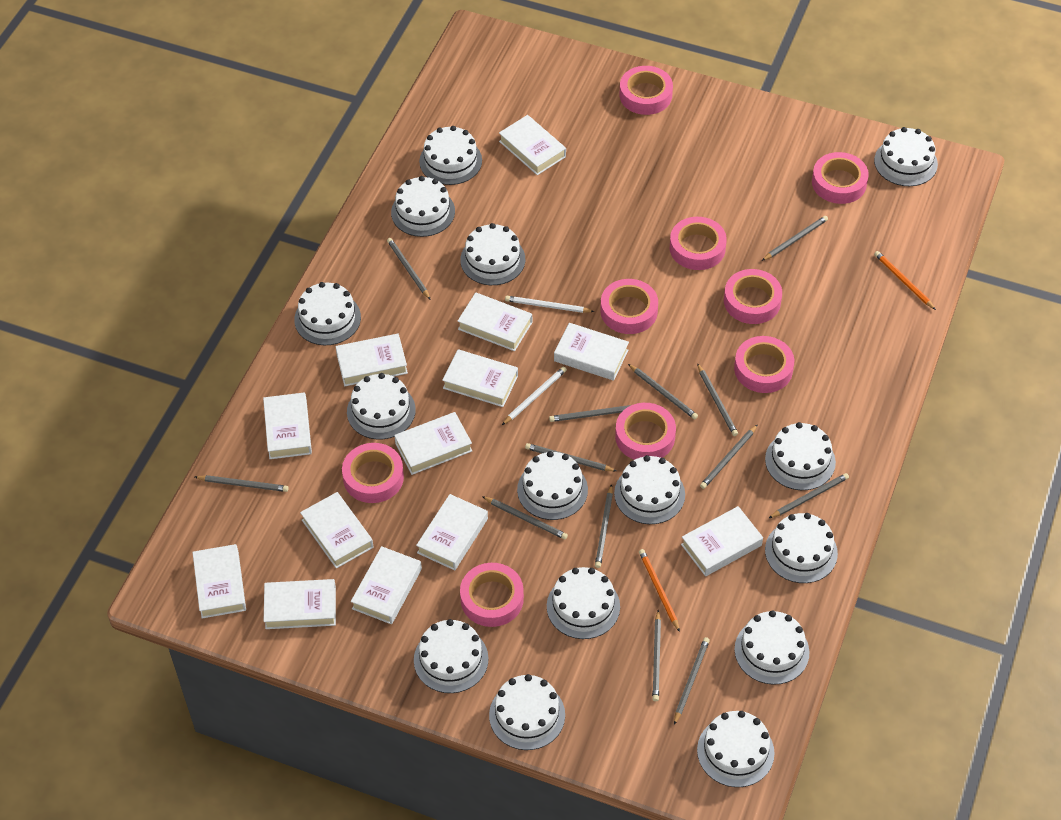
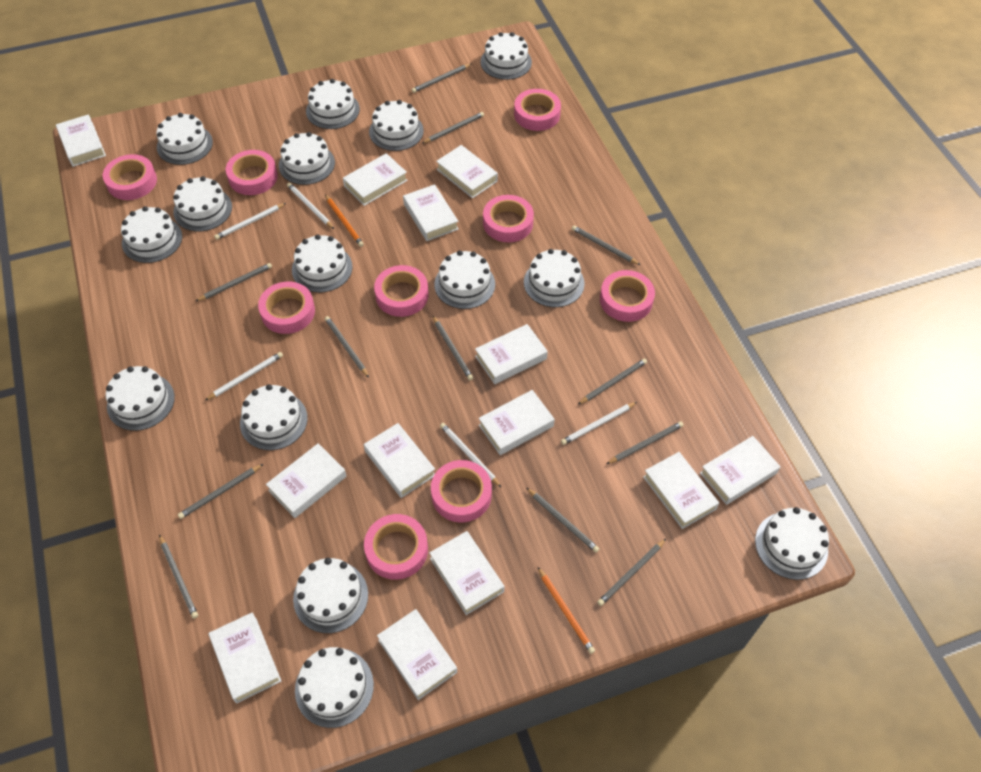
grey pencil: 13 -> 12
white pencil: 2 -> 5

